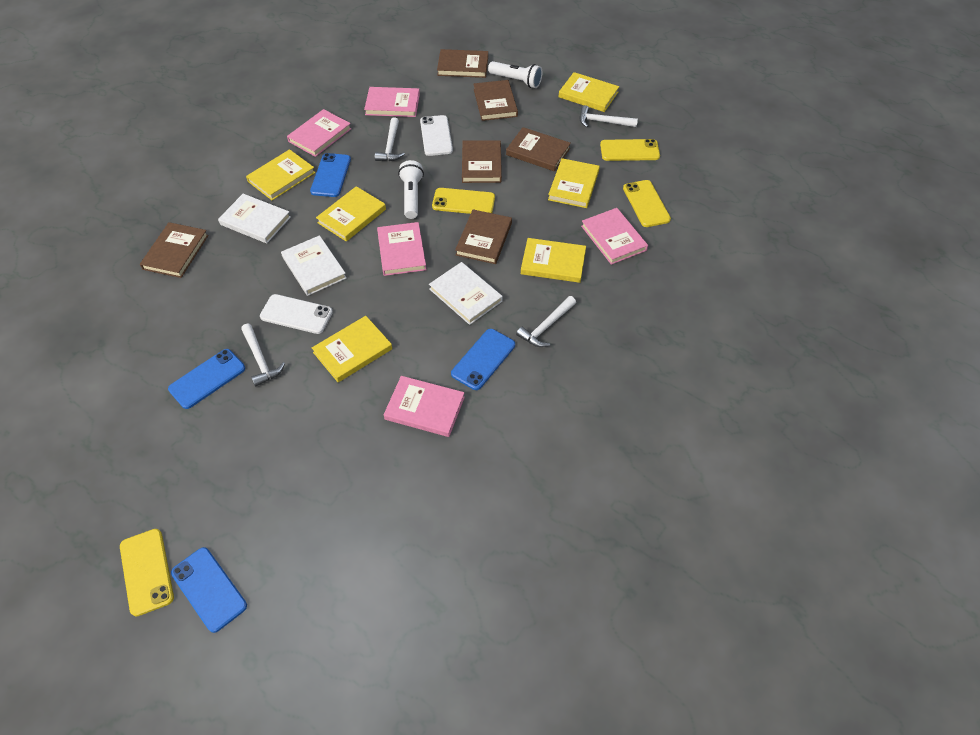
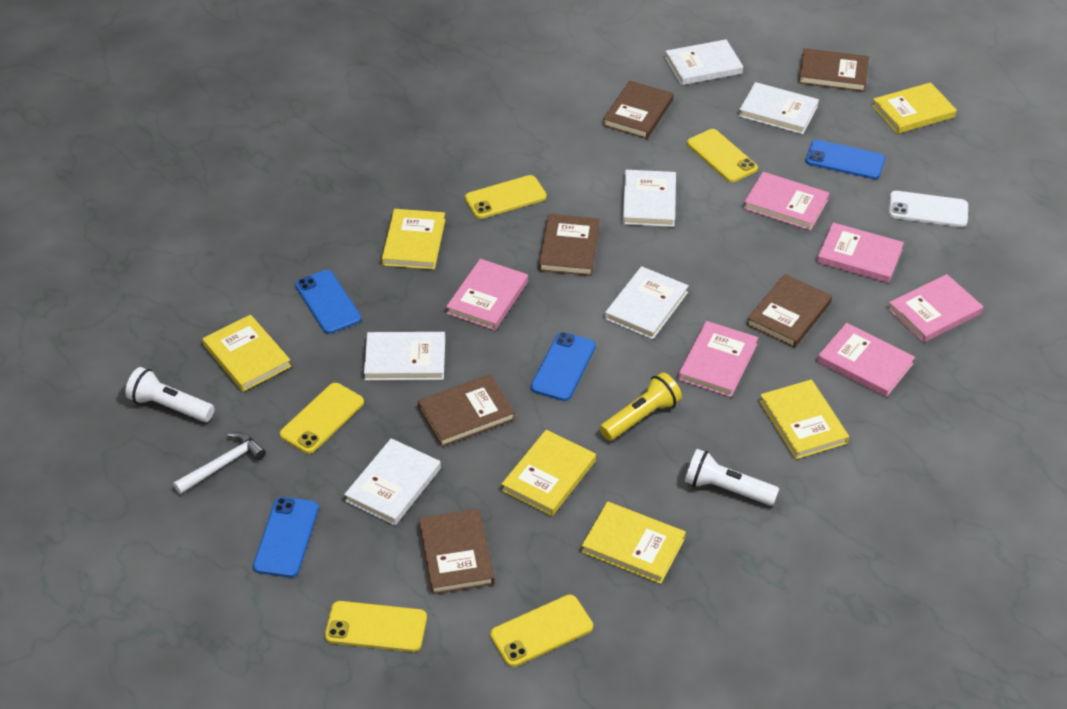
pink book: 5 -> 6
white book: 3 -> 6
white hammer: 4 -> 1
white phone: 2 -> 1
yellow flashlight: 0 -> 1
yellow phone: 4 -> 5

